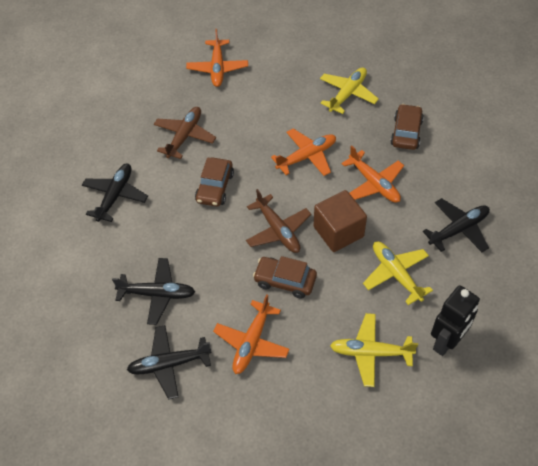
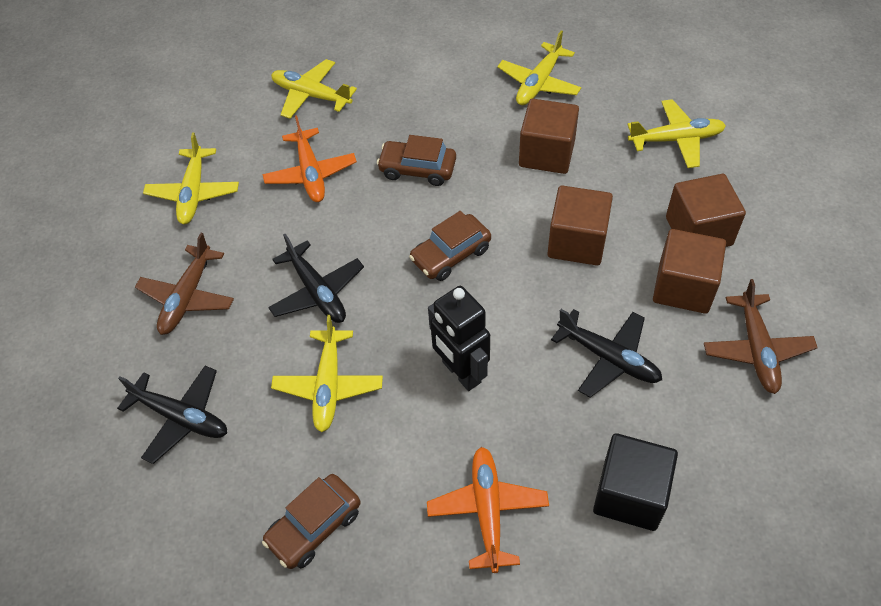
black cube: 0 -> 1
black plane: 4 -> 3
brown cube: 1 -> 4
orange plane: 4 -> 2
yellow plane: 3 -> 5

